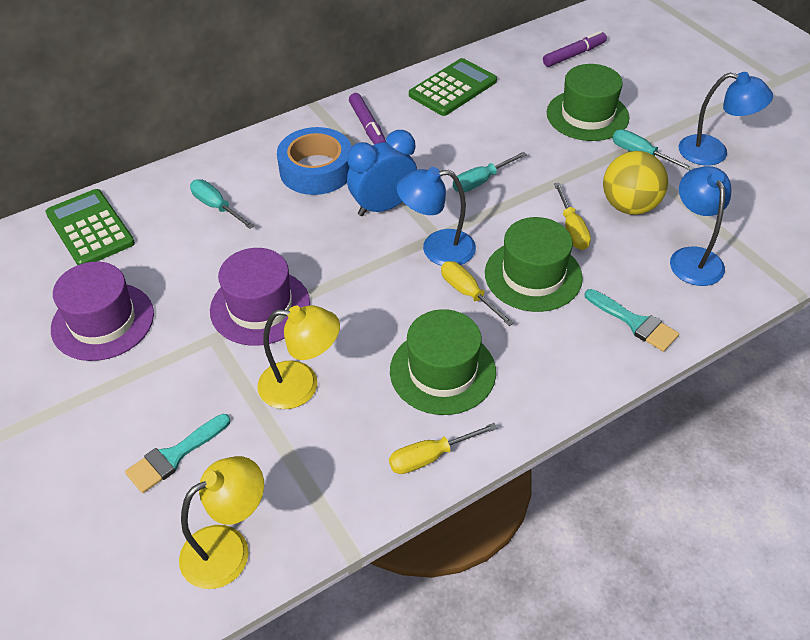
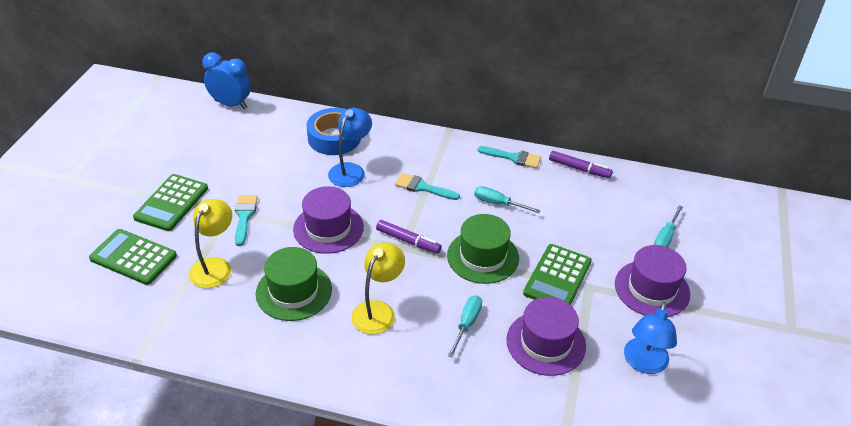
blue lamp: 3 -> 2
green calculator: 2 -> 3
green hat: 3 -> 2
purple hat: 2 -> 3
turquoise brush: 2 -> 3
yellow ball: 1 -> 0
yellow screwdriver: 3 -> 0

